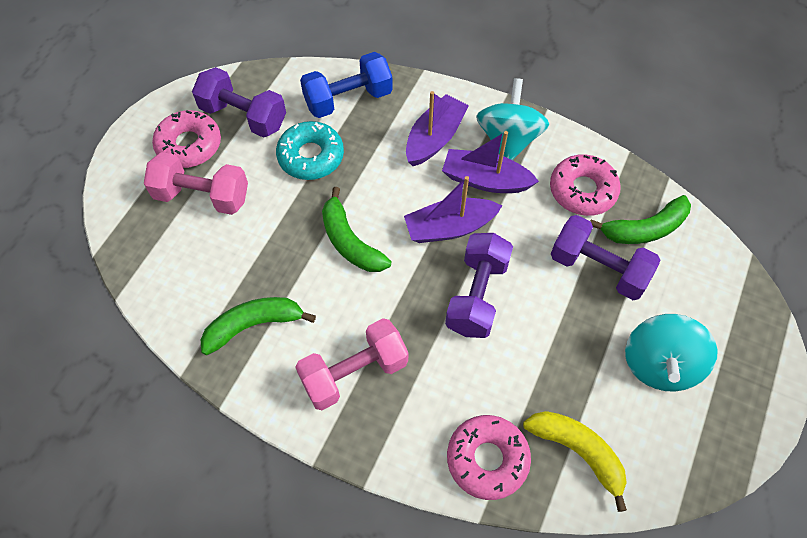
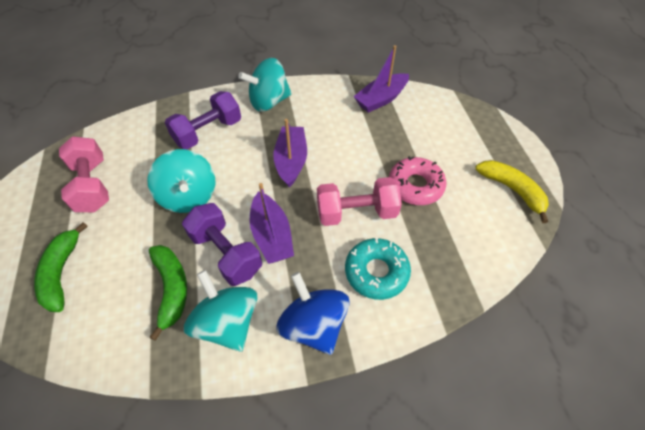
blue dumbbell: 1 -> 0
blue spinning top: 0 -> 1
green banana: 3 -> 2
pink donut: 3 -> 1
purple dumbbell: 3 -> 2
turquoise spinning top: 2 -> 3

